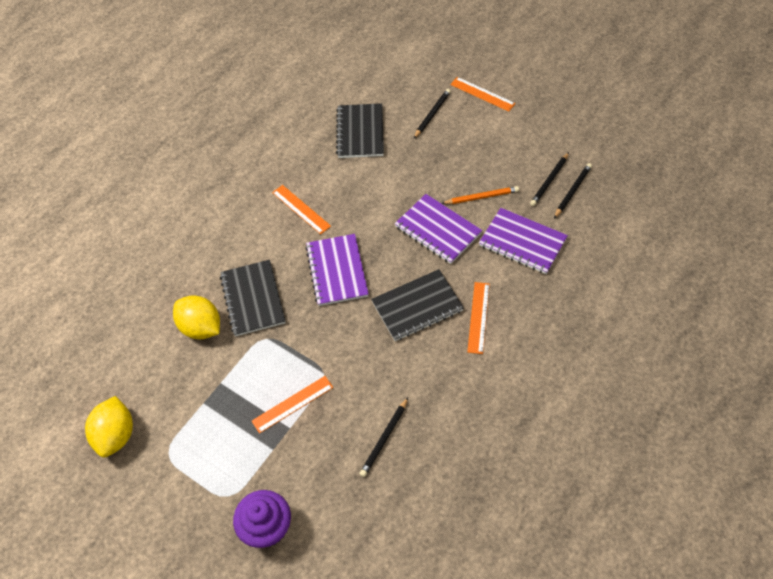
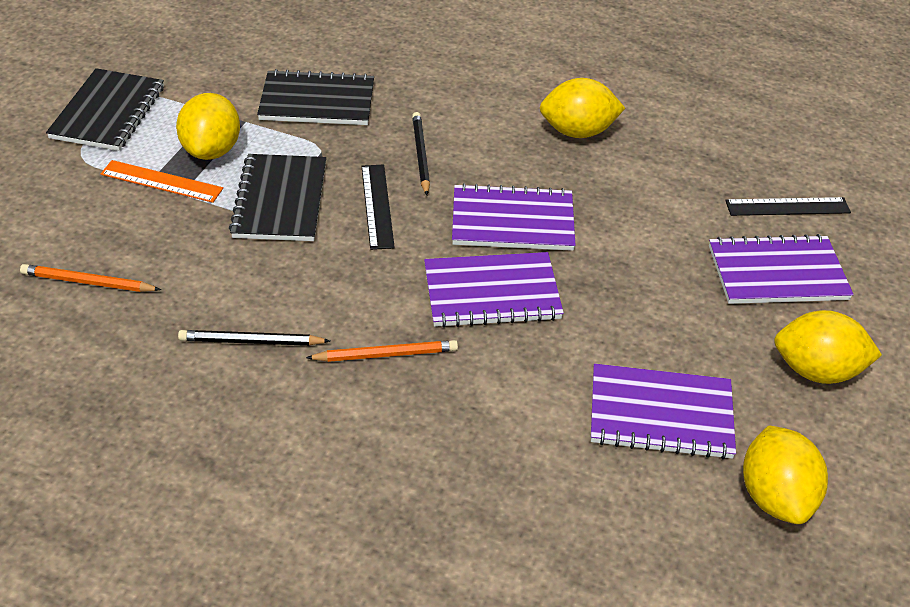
black pencil: 4 -> 2
black ruler: 0 -> 2
orange pencil: 1 -> 2
orange ruler: 4 -> 1
purple cupcake: 1 -> 0
purple notebook: 3 -> 4
yellow lemon: 2 -> 4

